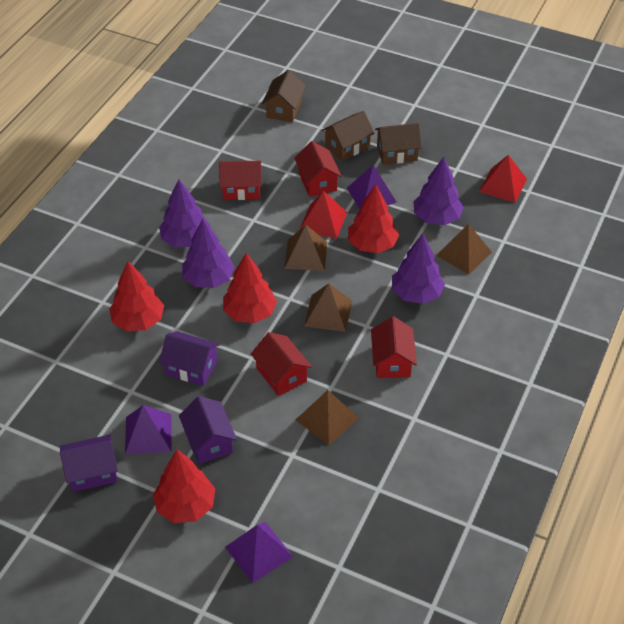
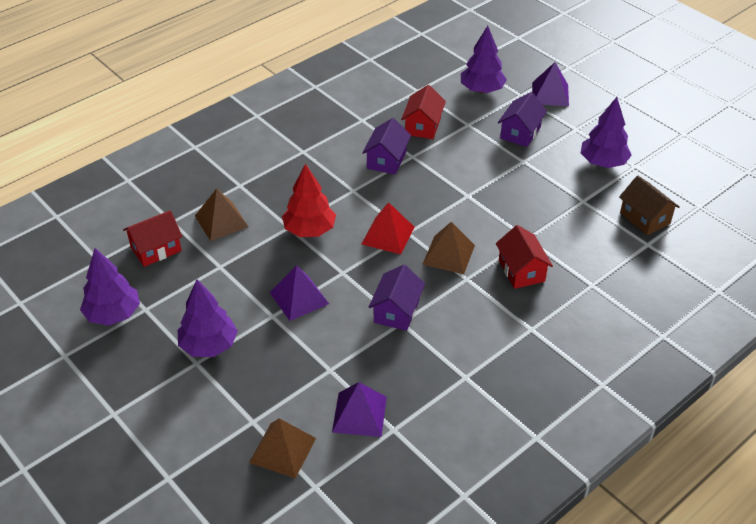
brown house: 3 -> 1
brown pyramid: 4 -> 3
red house: 4 -> 3
red pyramid: 2 -> 1
red tree: 4 -> 1

